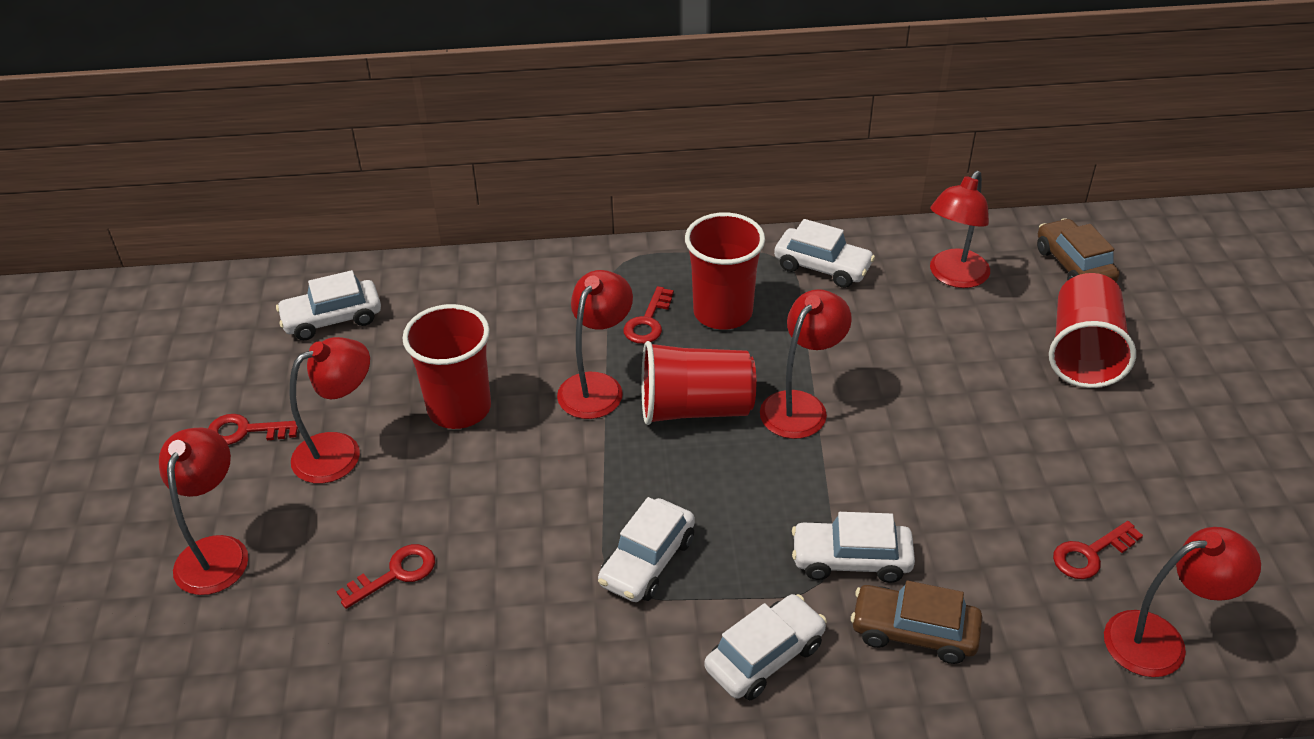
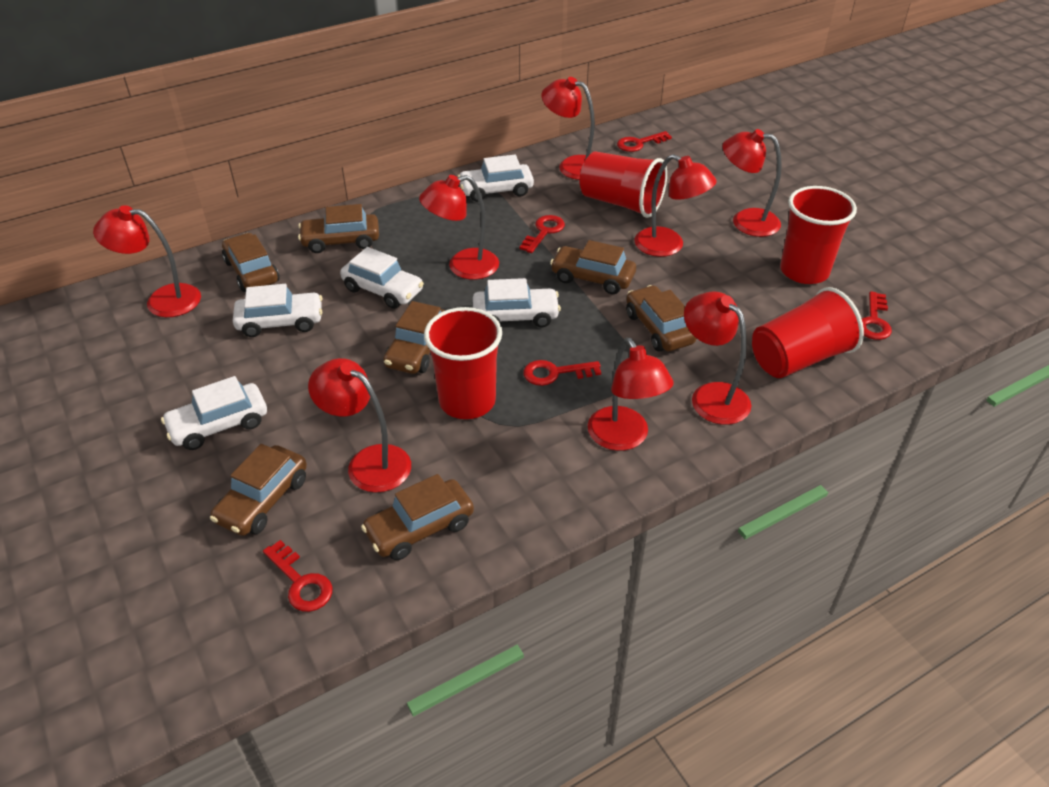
brown car: 2 -> 7
red key: 4 -> 5
red lamp: 6 -> 8

